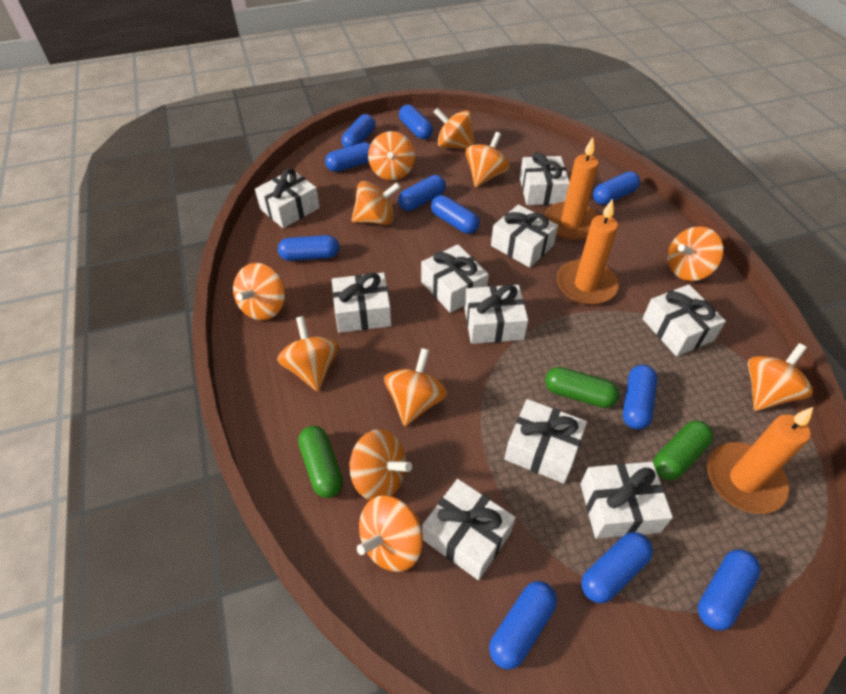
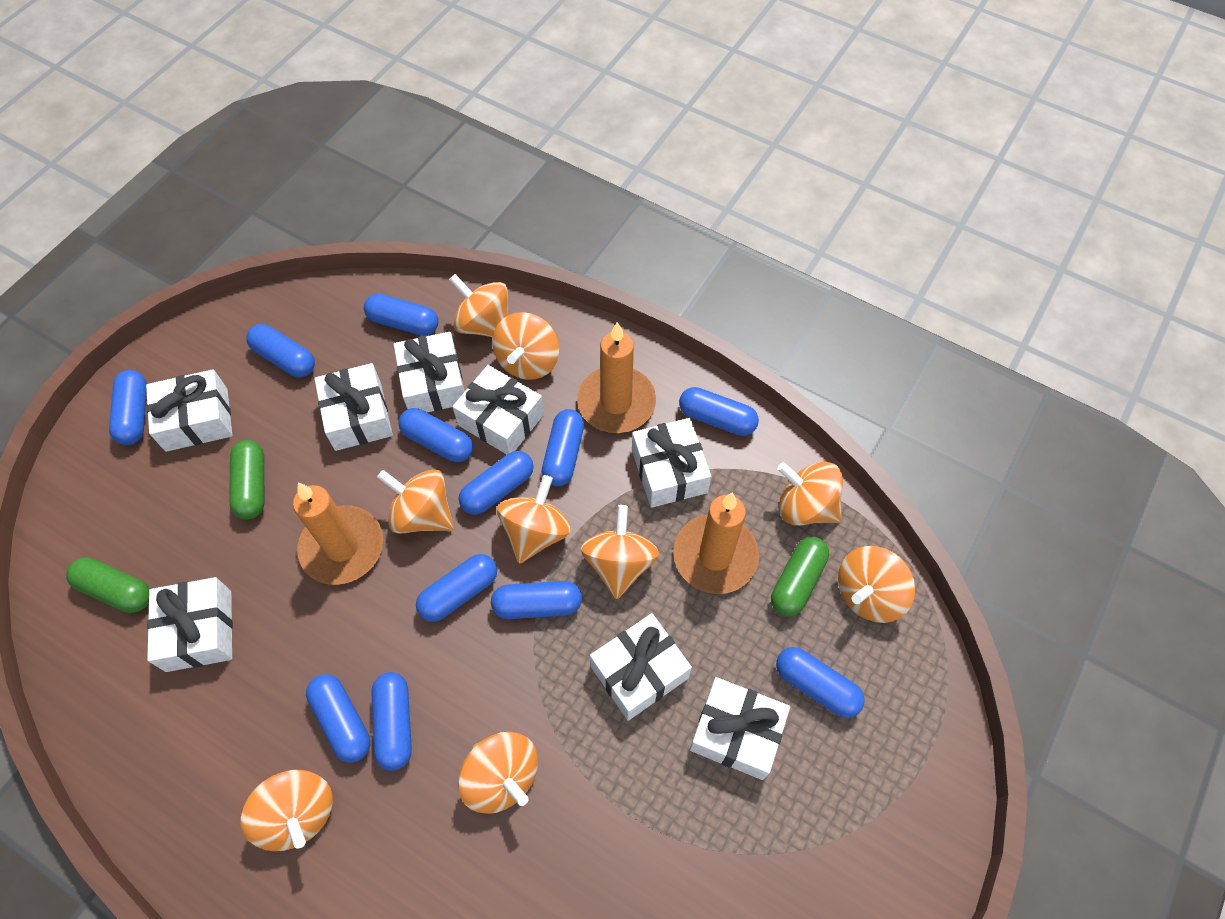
blue capsule: 11 -> 12
orange spinning top: 11 -> 9
white gift: 10 -> 8

